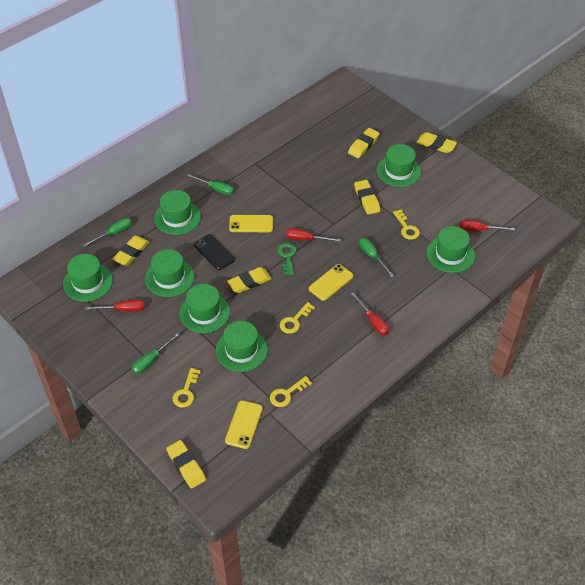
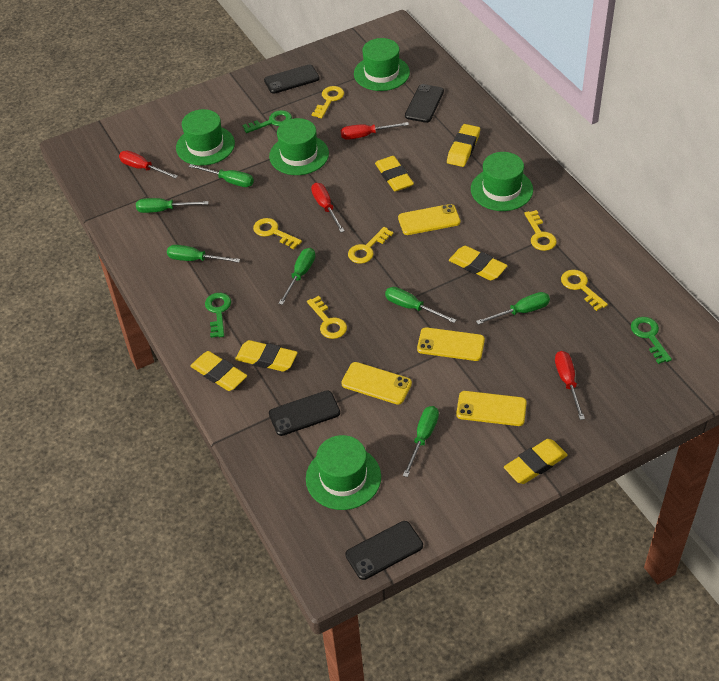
black phone: 1 -> 4
green hat: 7 -> 5
green key: 1 -> 3
green screwdriver: 4 -> 7
yellow key: 4 -> 6
yellow phone: 3 -> 4

